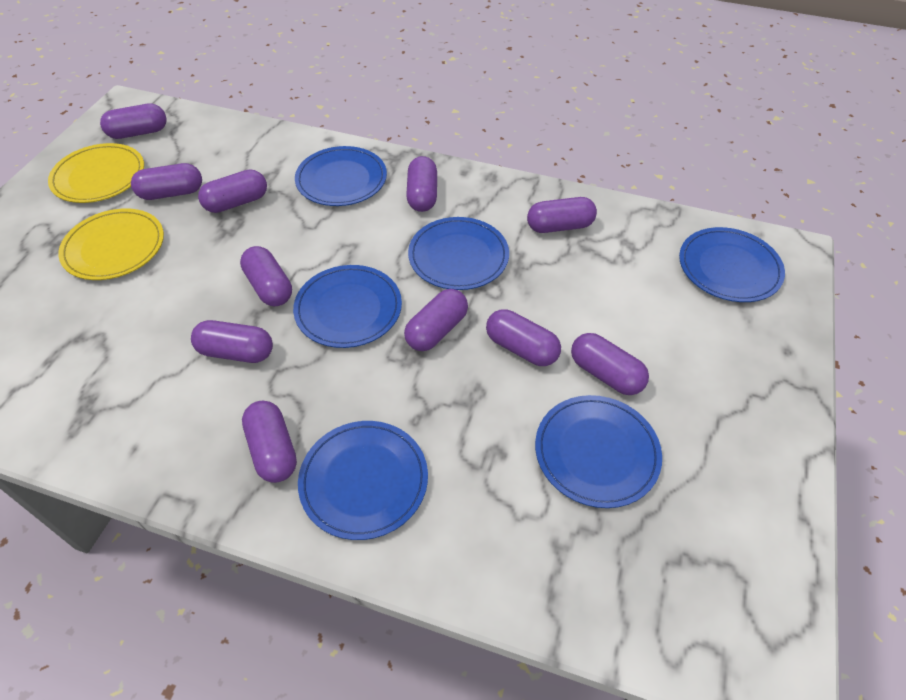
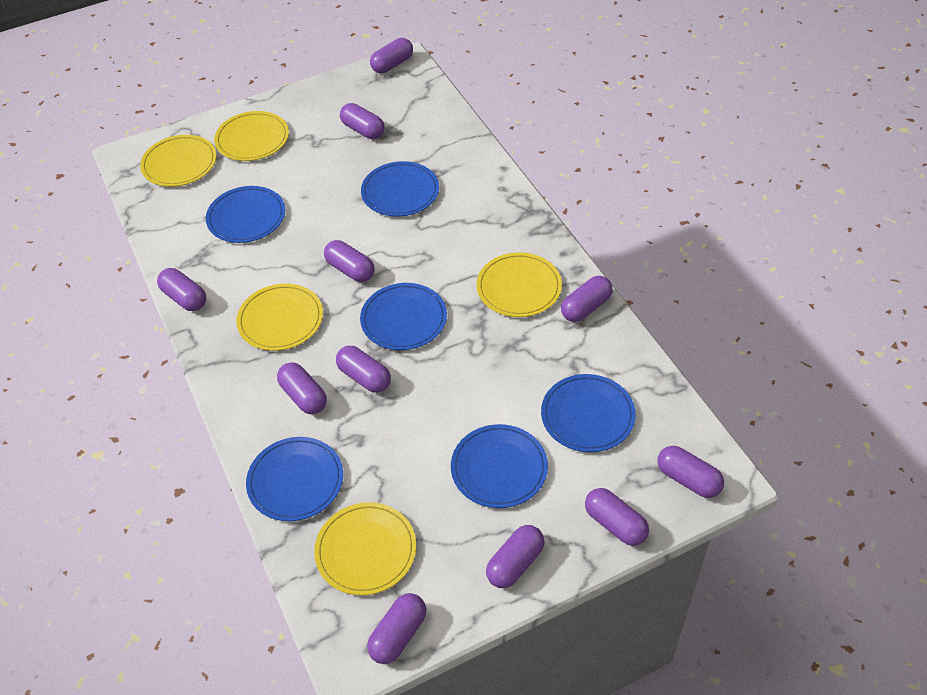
yellow plate: 2 -> 5

